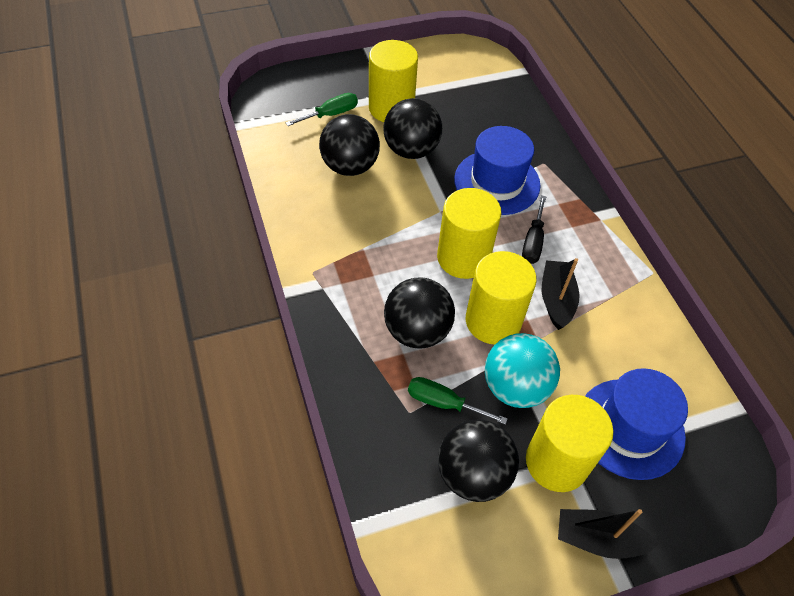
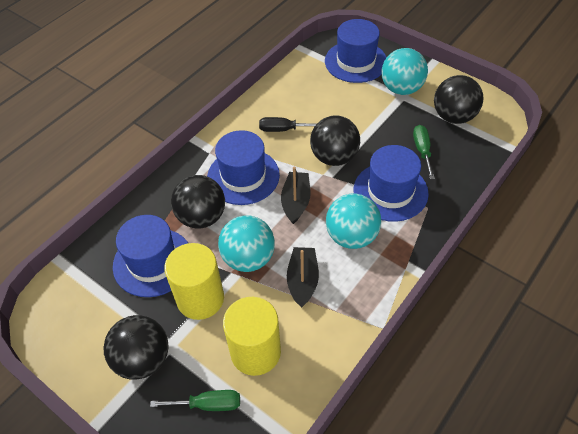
blue hat: 2 -> 4
turquoise ball: 1 -> 3
yellow cylinder: 4 -> 2

